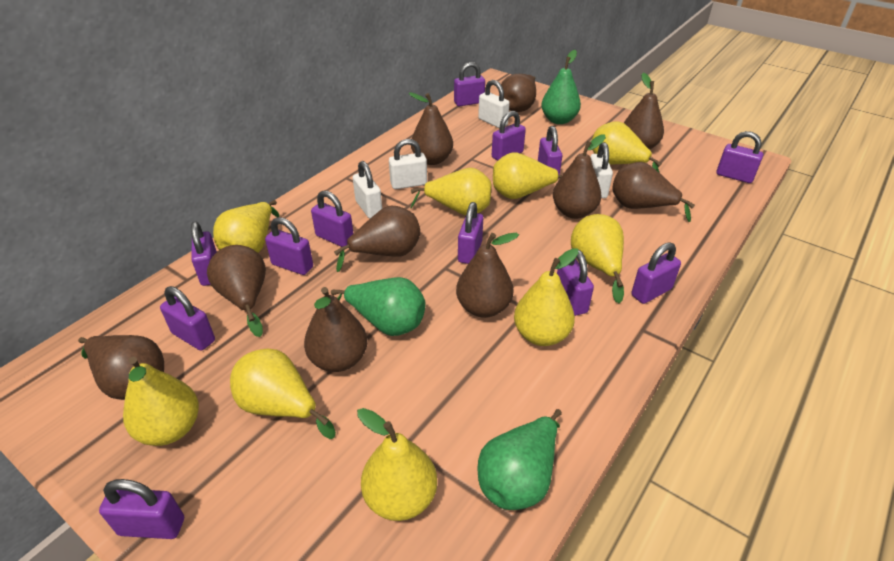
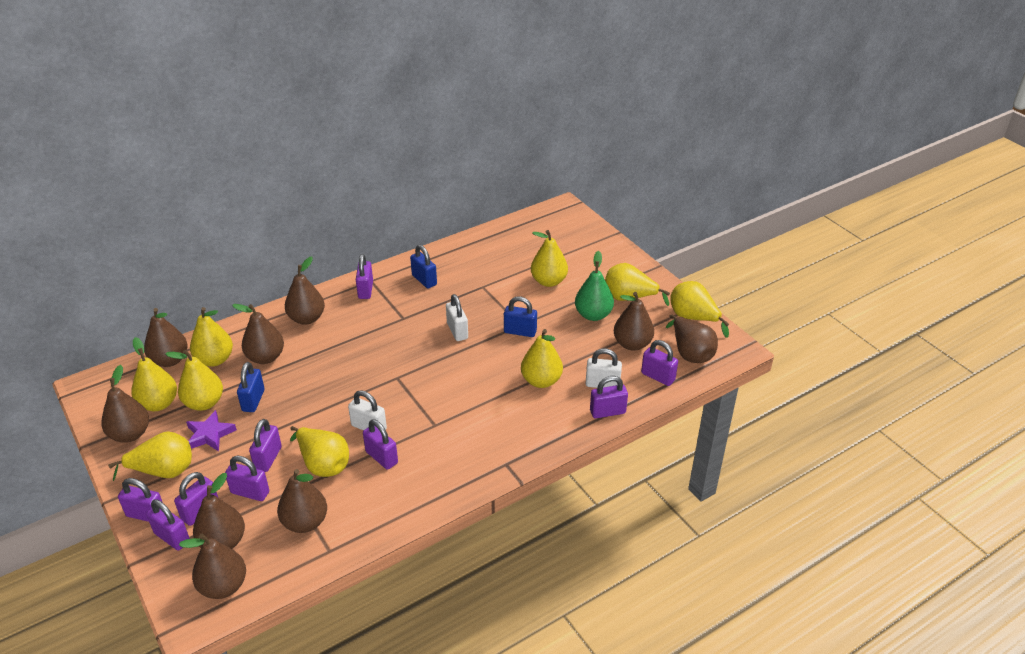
blue padlock: 0 -> 3
brown pear: 10 -> 9
green pear: 3 -> 1
purple padlock: 12 -> 9
purple star: 0 -> 1
white padlock: 4 -> 3

